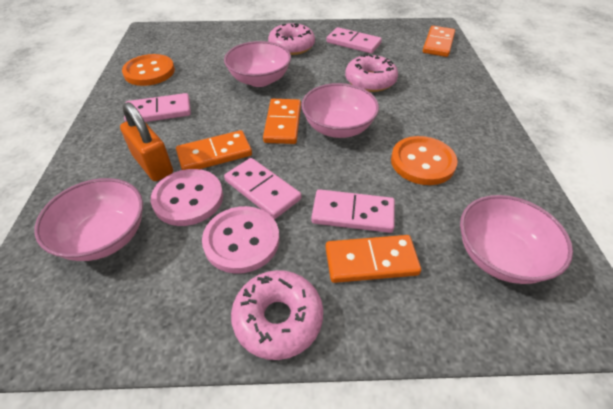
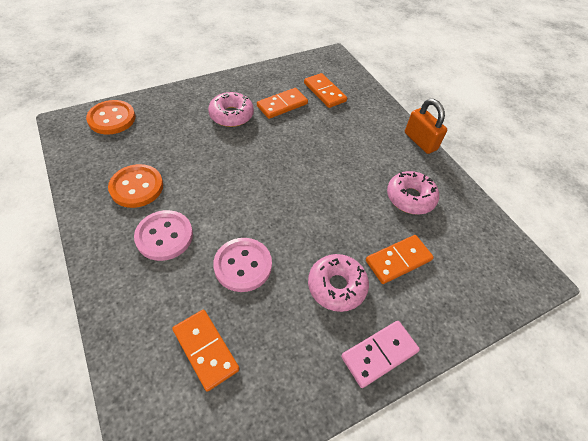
pink bowl: 4 -> 0
pink domino: 4 -> 1

